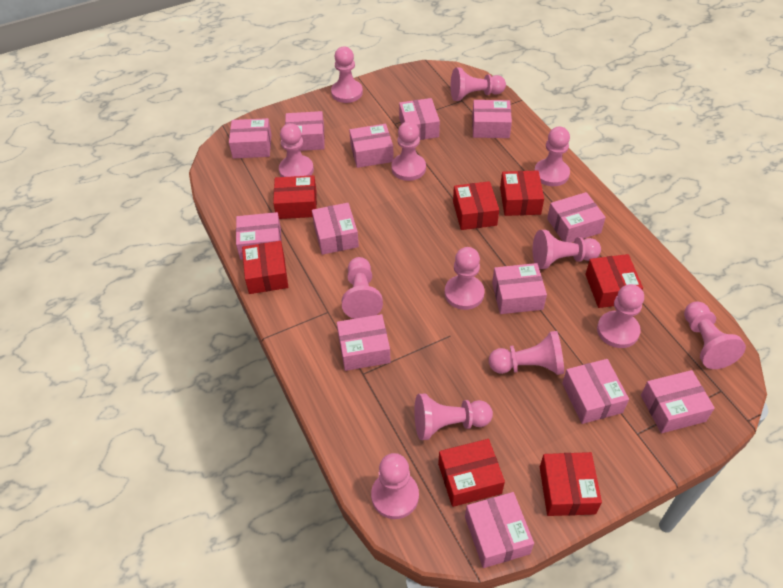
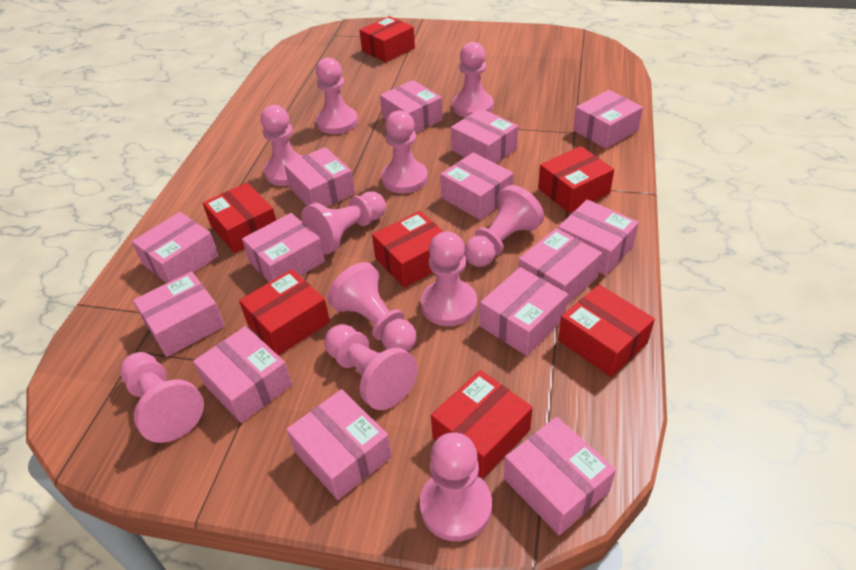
pink box: 13 -> 14
pink pawn: 13 -> 11

